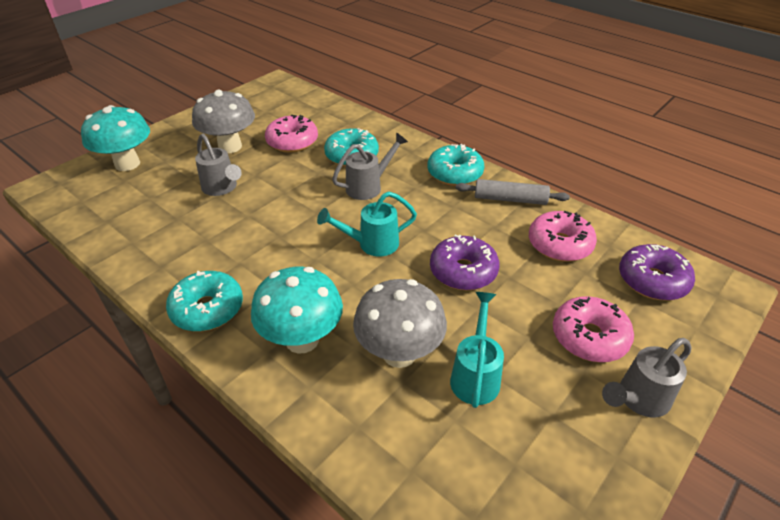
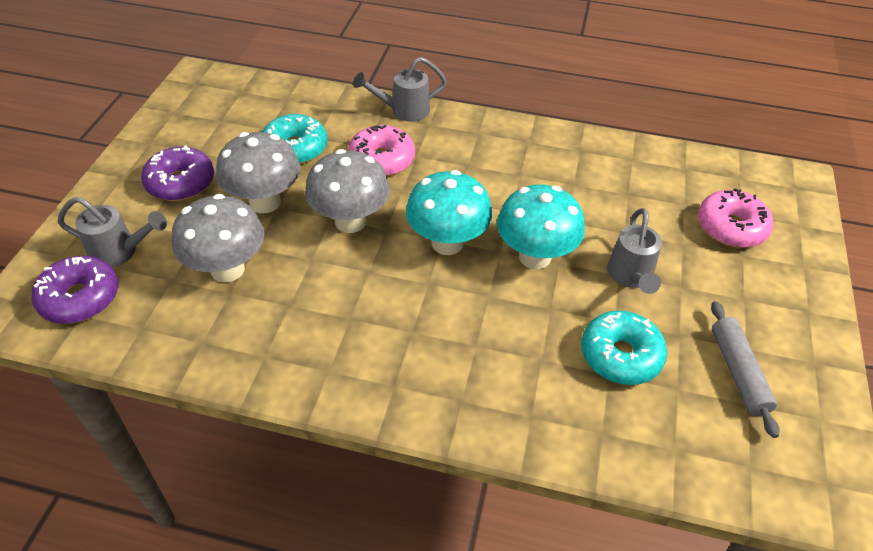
grey mushroom: 2 -> 3
pink donut: 3 -> 2
turquoise donut: 3 -> 2
turquoise watering can: 2 -> 0

